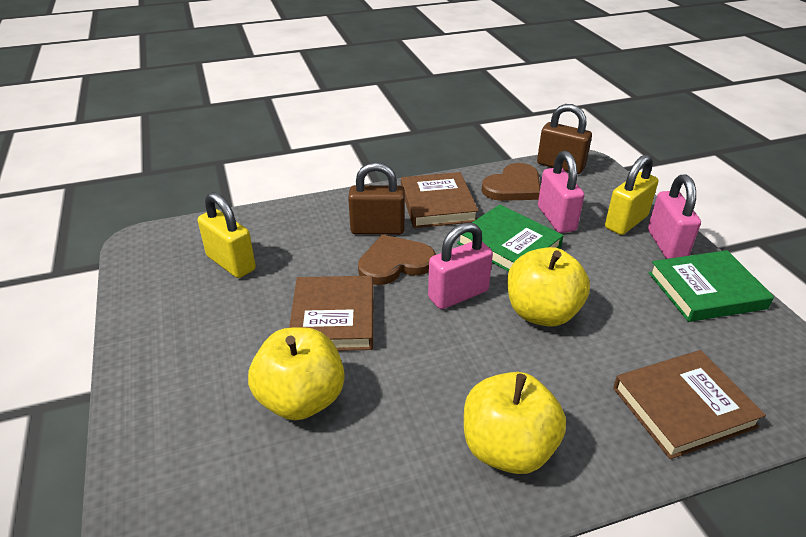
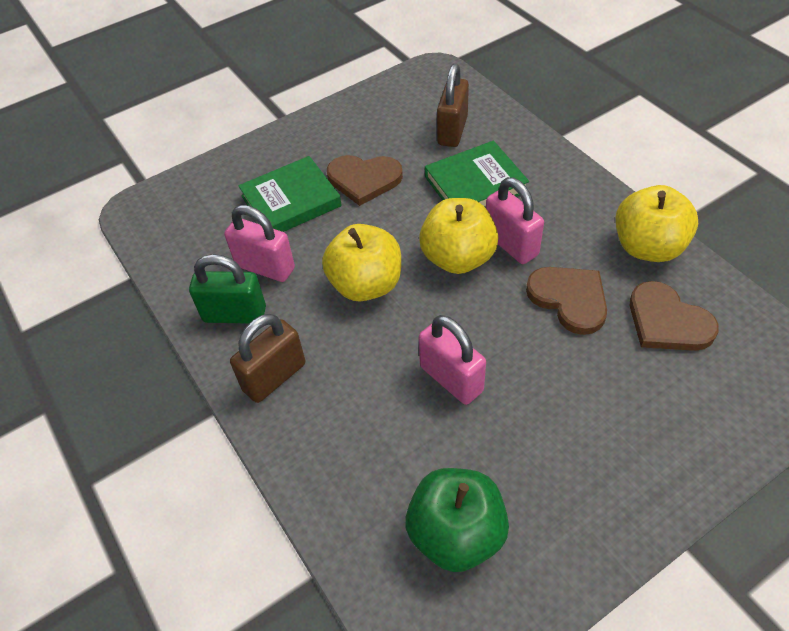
brown book: 3 -> 0
brown heart: 2 -> 3
green apple: 0 -> 1
green padlock: 0 -> 1
yellow padlock: 2 -> 0

